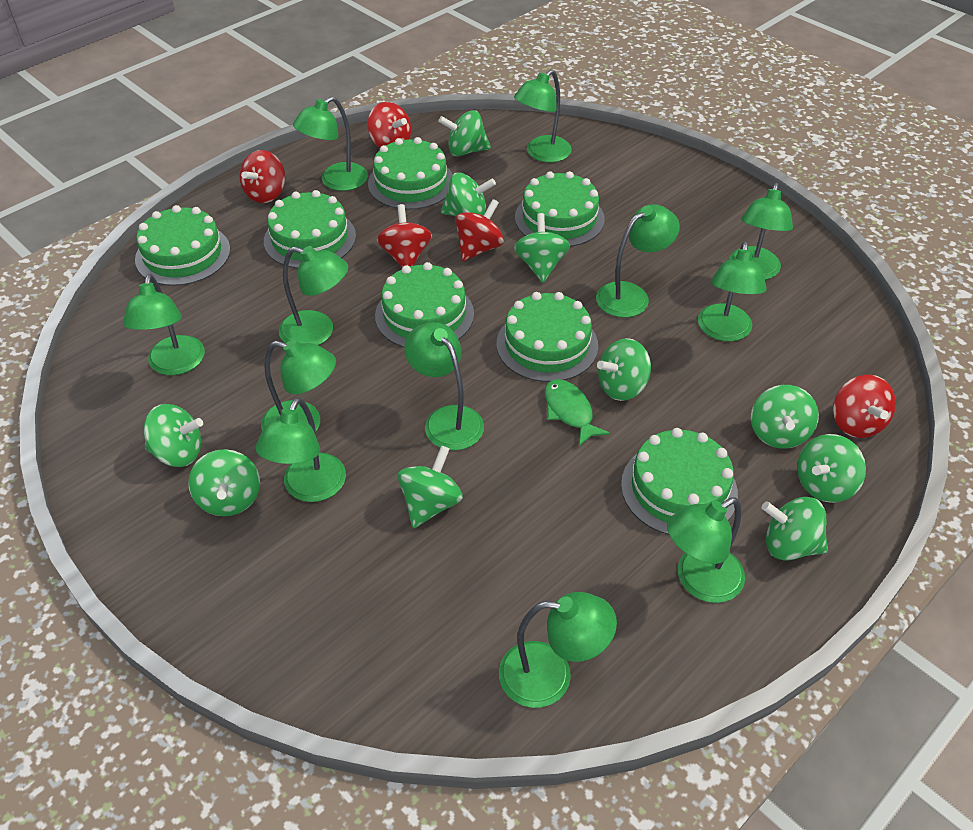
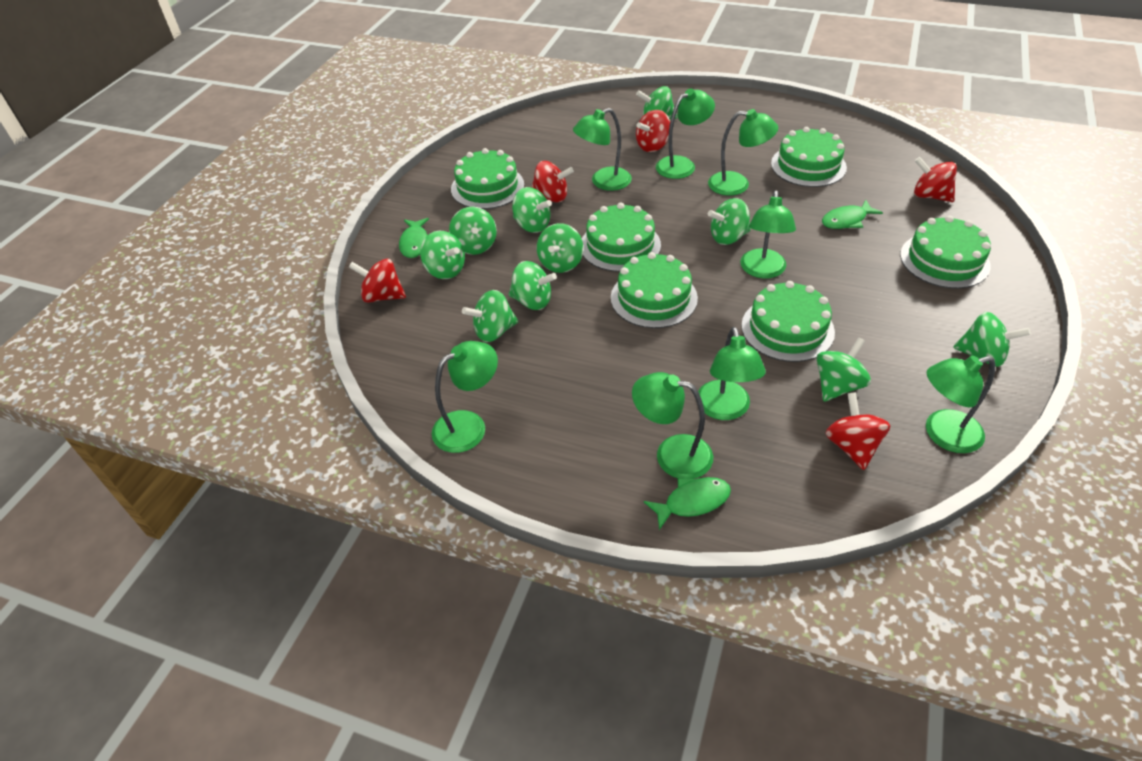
green cake: 7 -> 6
green fish: 1 -> 3
green lamp: 12 -> 8

